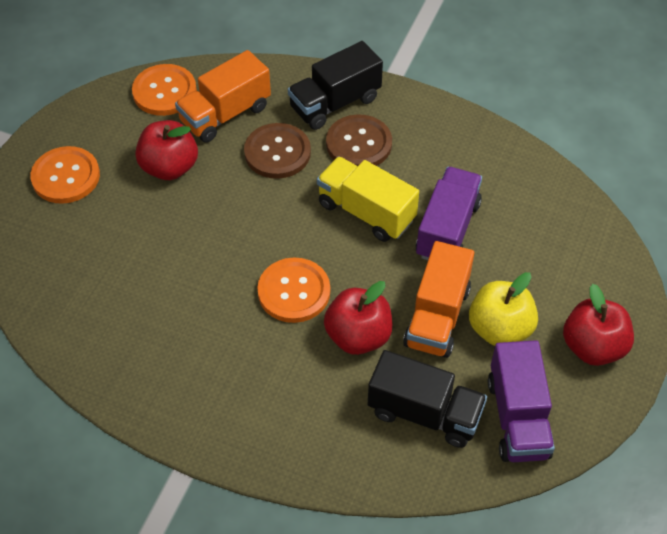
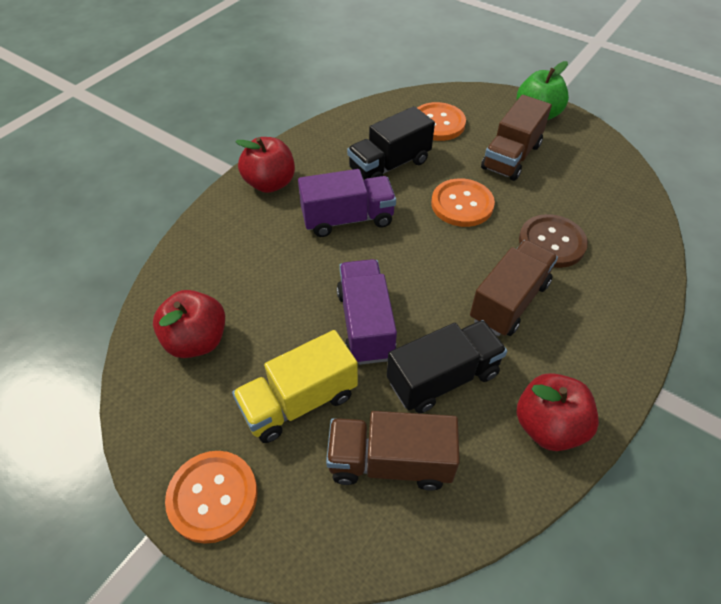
brown button: 2 -> 1
brown truck: 0 -> 3
green apple: 0 -> 1
orange truck: 2 -> 0
yellow apple: 1 -> 0

